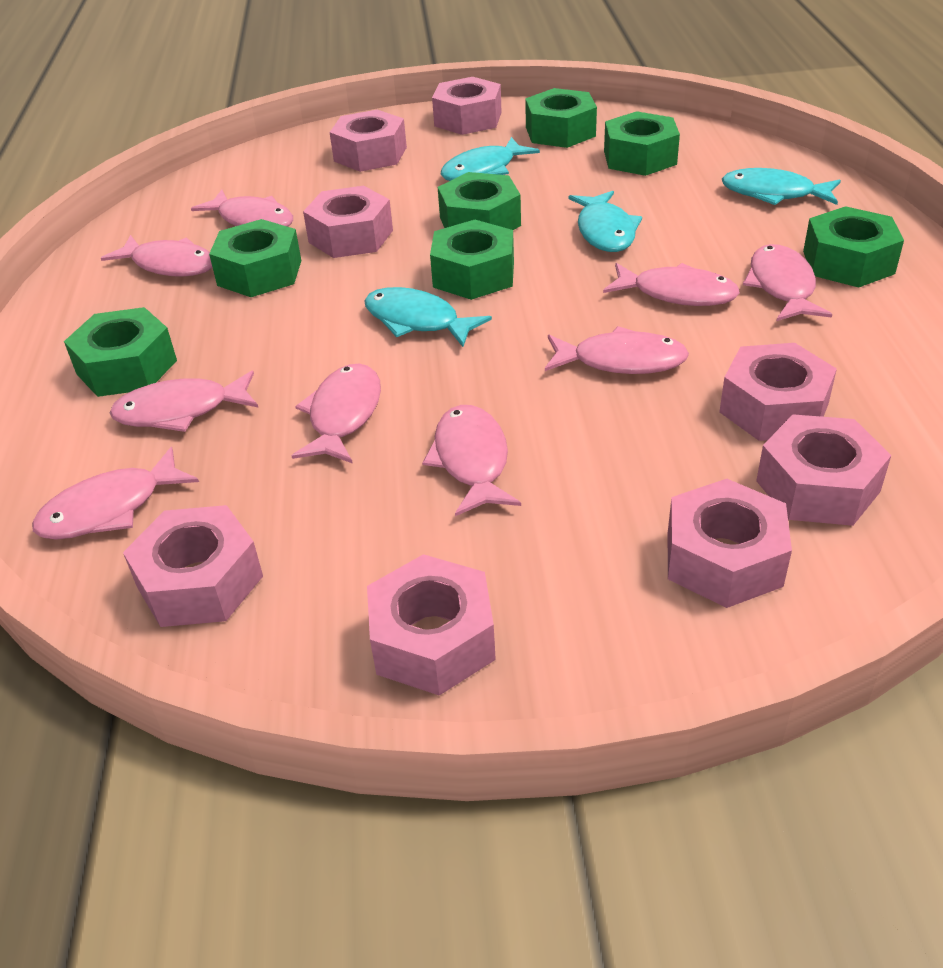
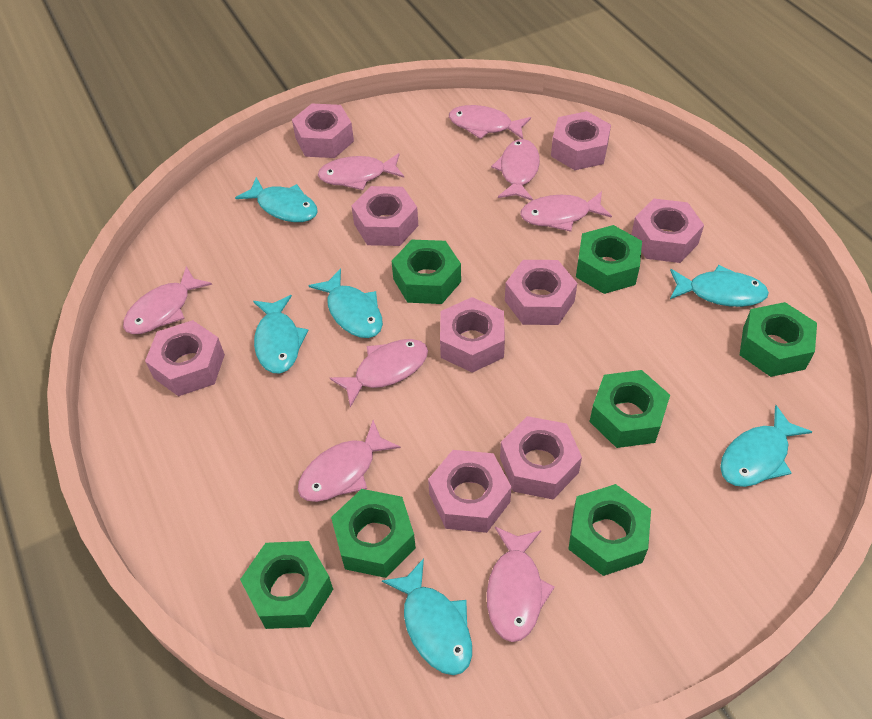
pink fish: 9 -> 8
pink nut: 8 -> 9
turquoise fish: 4 -> 6

